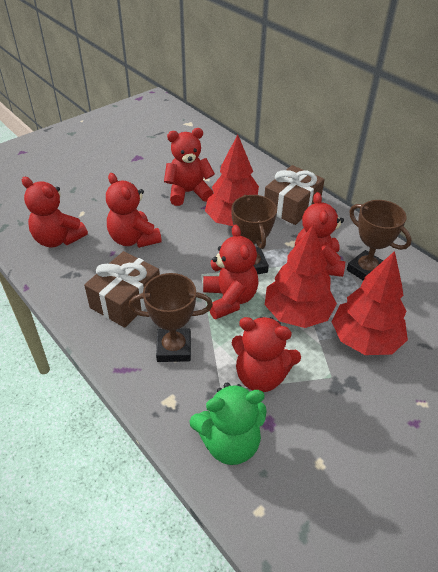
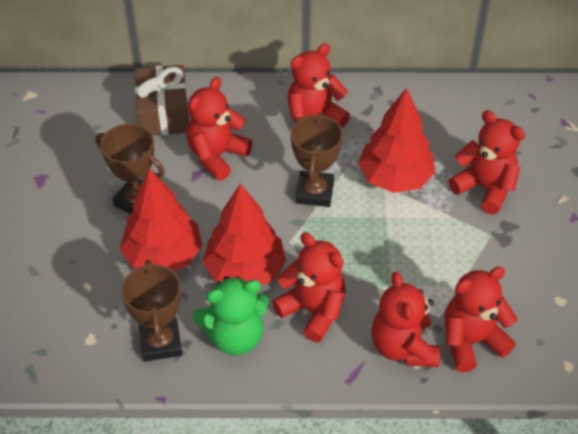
brown gift: 2 -> 1

